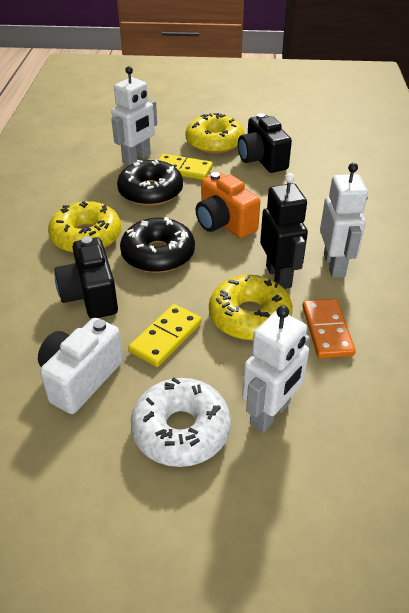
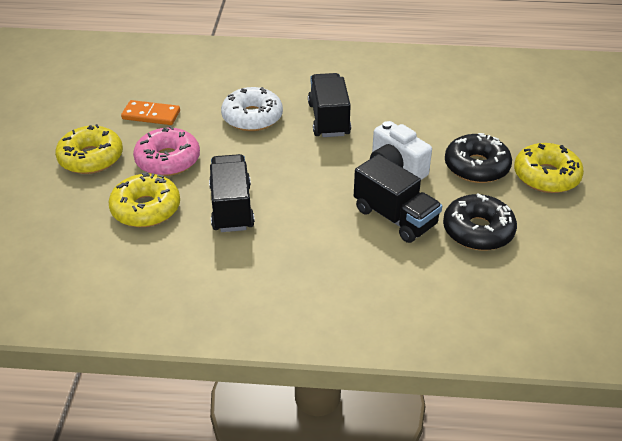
black camera: 2 -> 0
black robot: 1 -> 0
black truck: 0 -> 3
orange camera: 1 -> 0
pink donut: 0 -> 1
white robot: 3 -> 0
yellow domino: 2 -> 0

